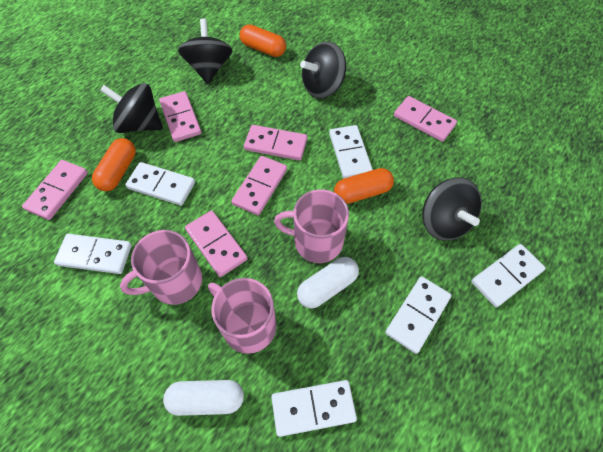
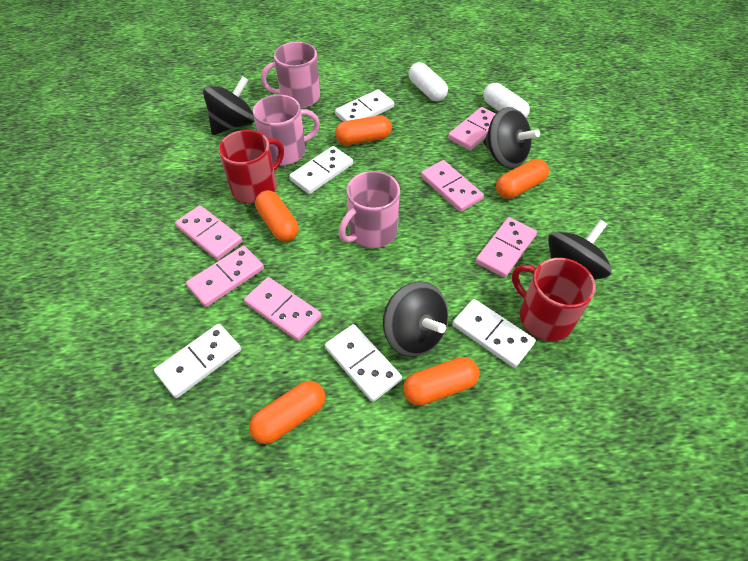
orange capsule: 3 -> 5
red mug: 0 -> 2
white domino: 6 -> 5

